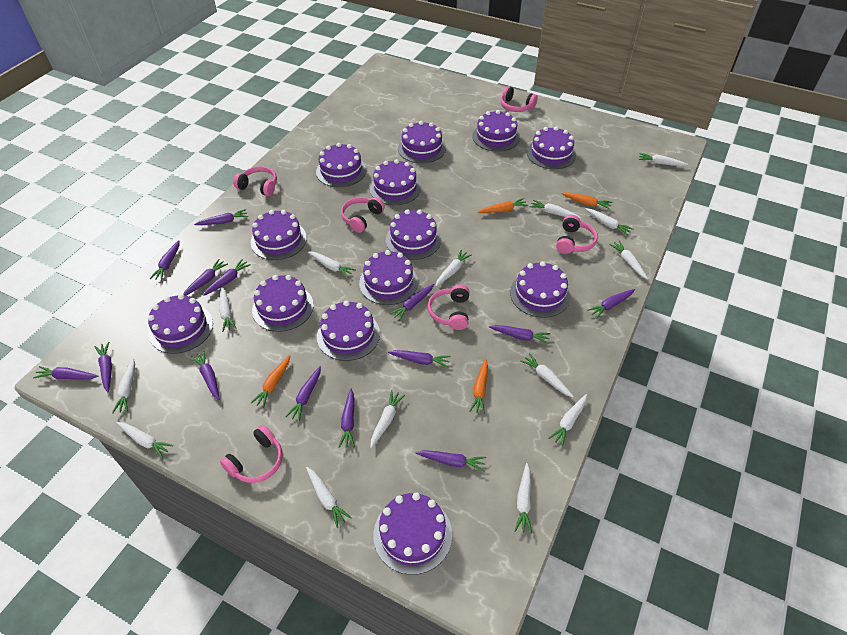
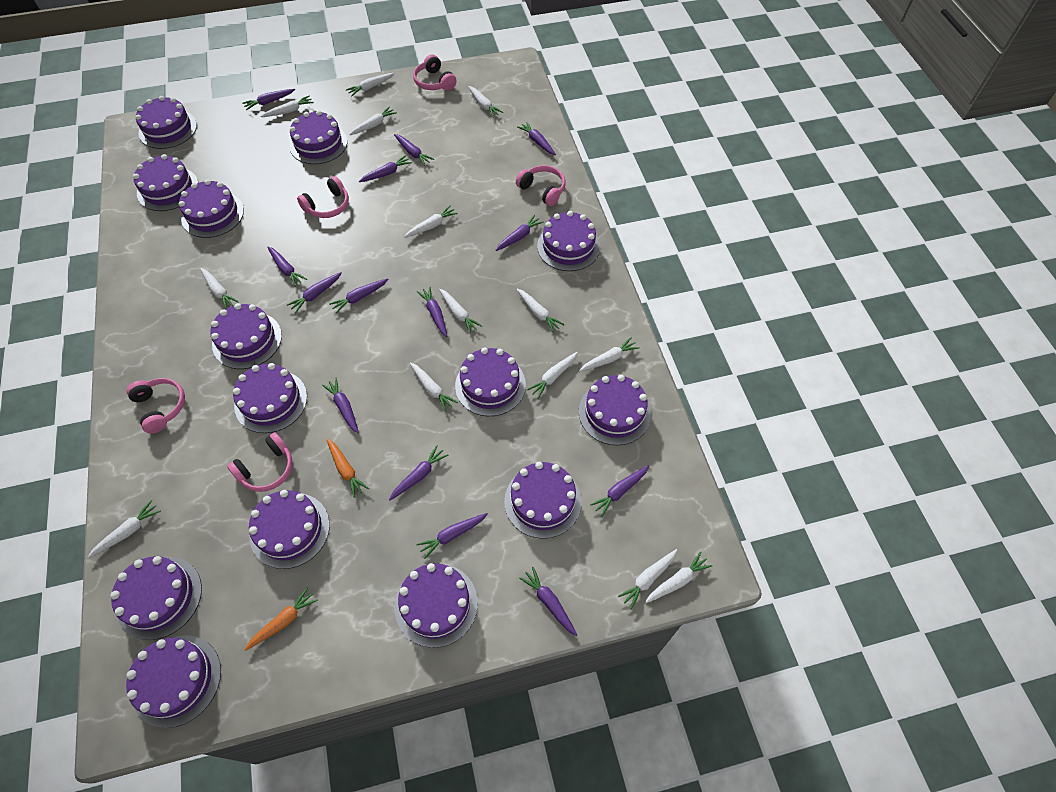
orange carrot: 4 -> 2
pink headphones: 6 -> 5
purple cake: 13 -> 14

